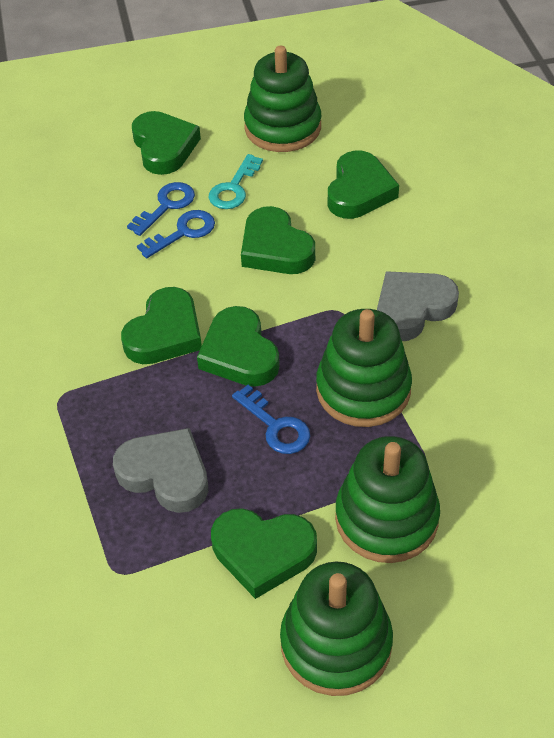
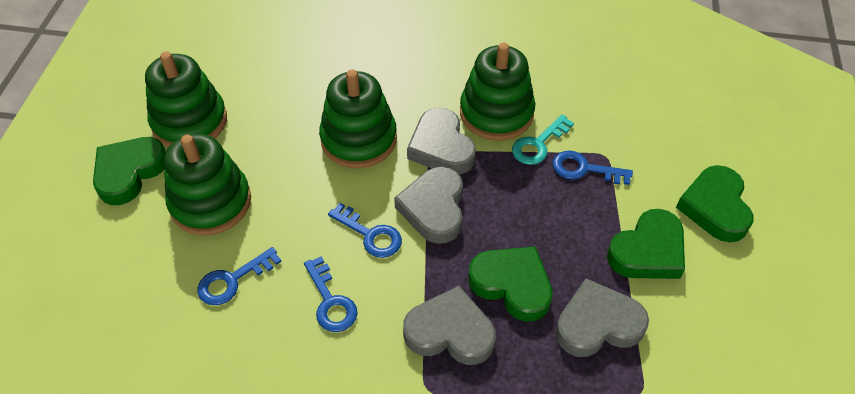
blue key: 3 -> 4
green heart: 6 -> 4
grey heart: 2 -> 4

